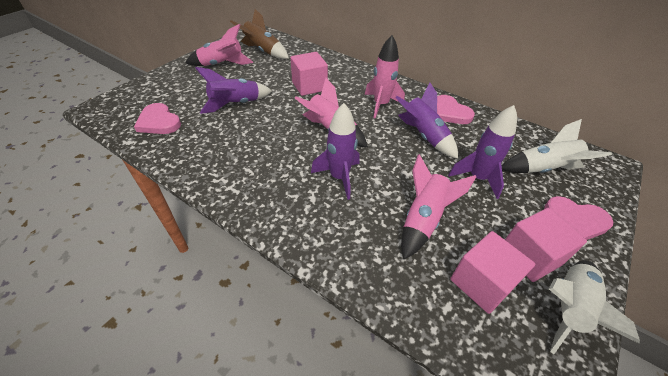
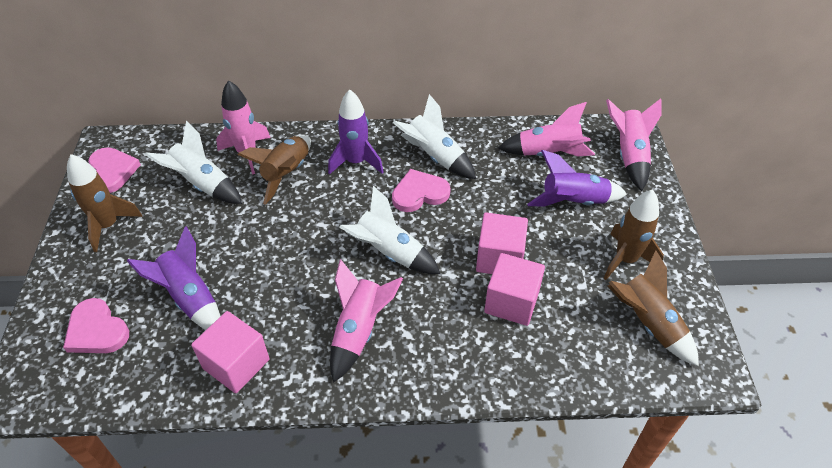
brown rocket: 1 -> 4
purple rocket: 4 -> 3
white rocket: 2 -> 3

